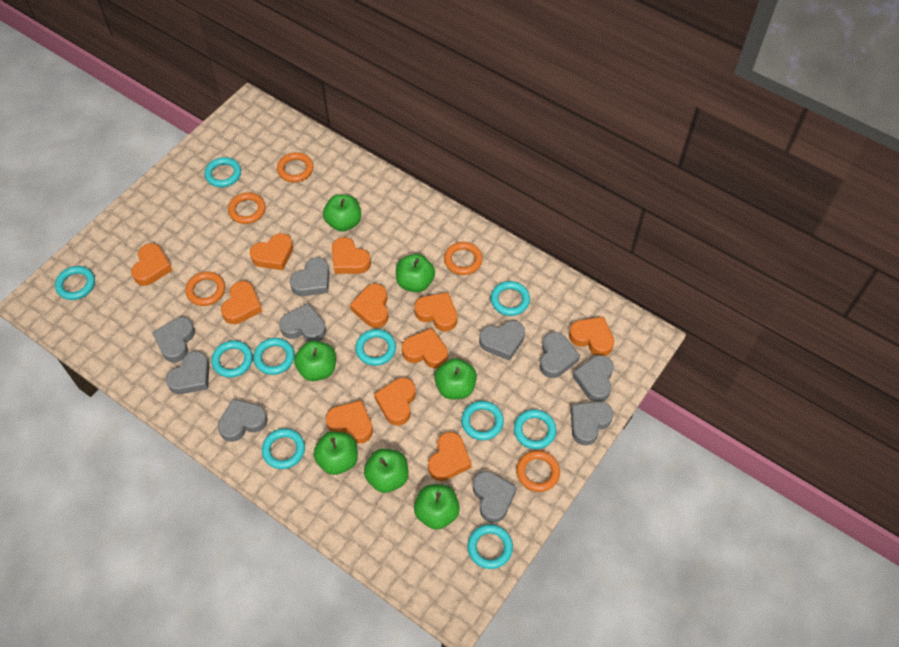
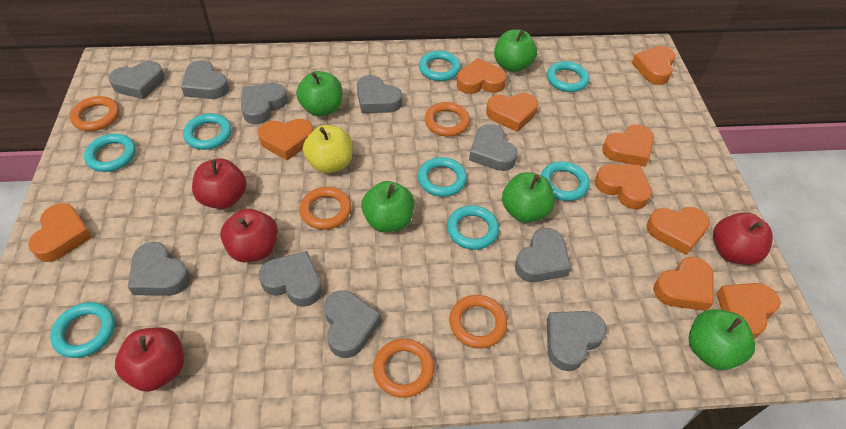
green apple: 7 -> 5
orange heart: 11 -> 10
red apple: 0 -> 4
turquoise ring: 10 -> 8
yellow apple: 0 -> 1

